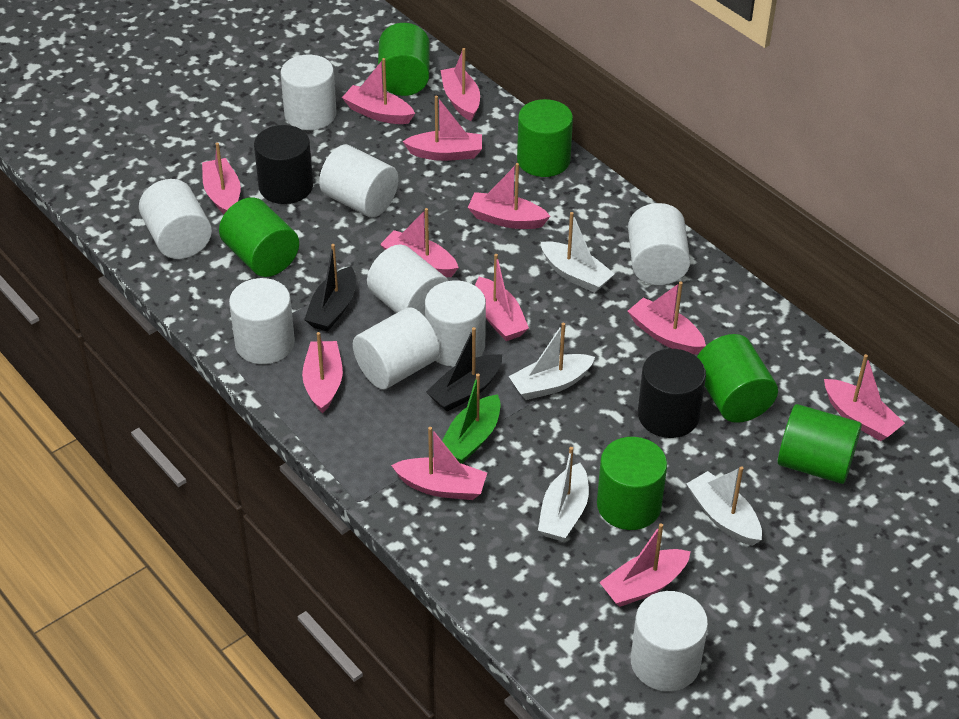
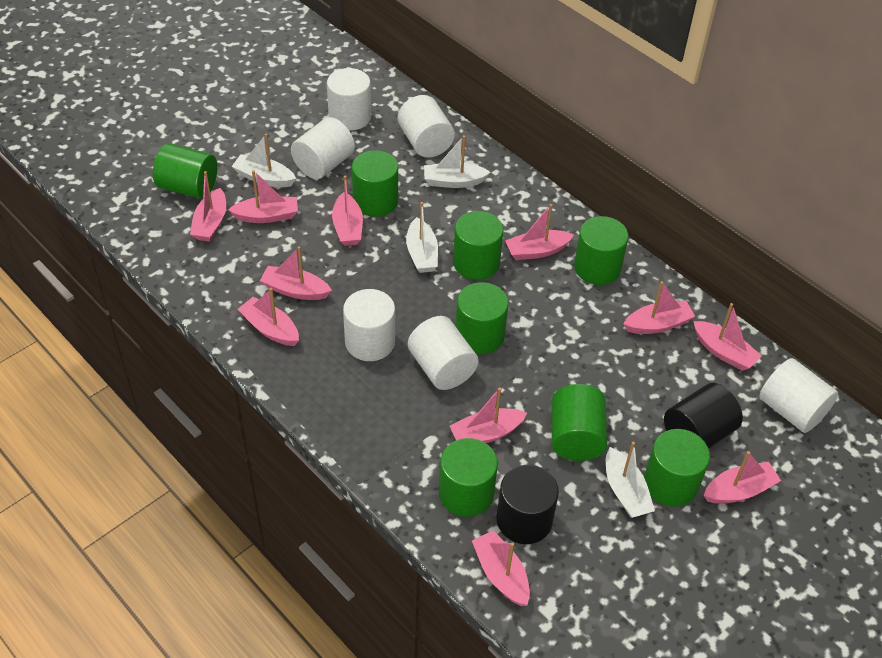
black boat: 2 -> 0
green boat: 1 -> 0
green cylinder: 6 -> 8
pink boat: 12 -> 11
white cylinder: 9 -> 6

